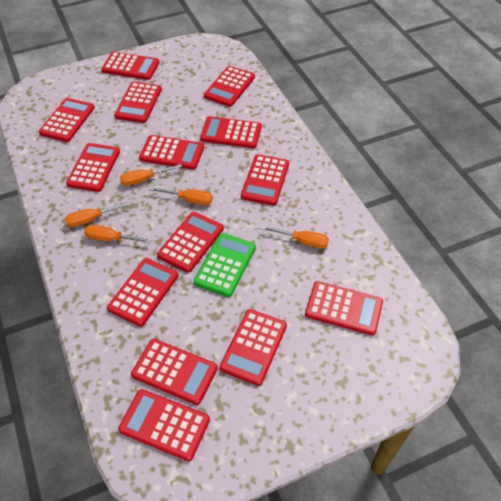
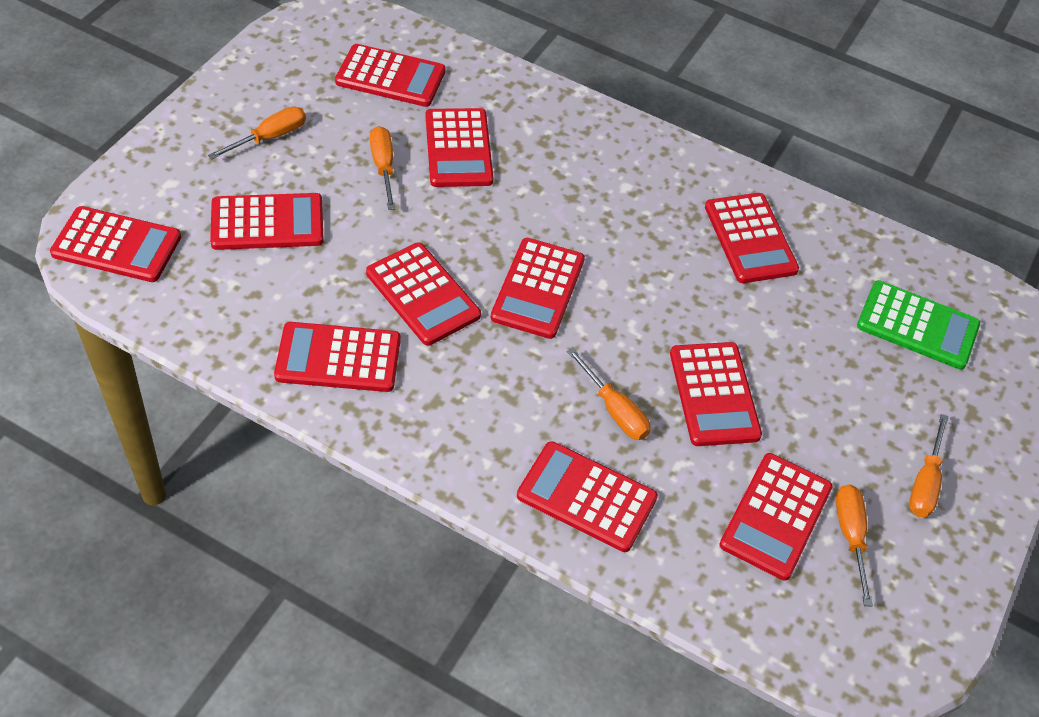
red calculator: 14 -> 11

